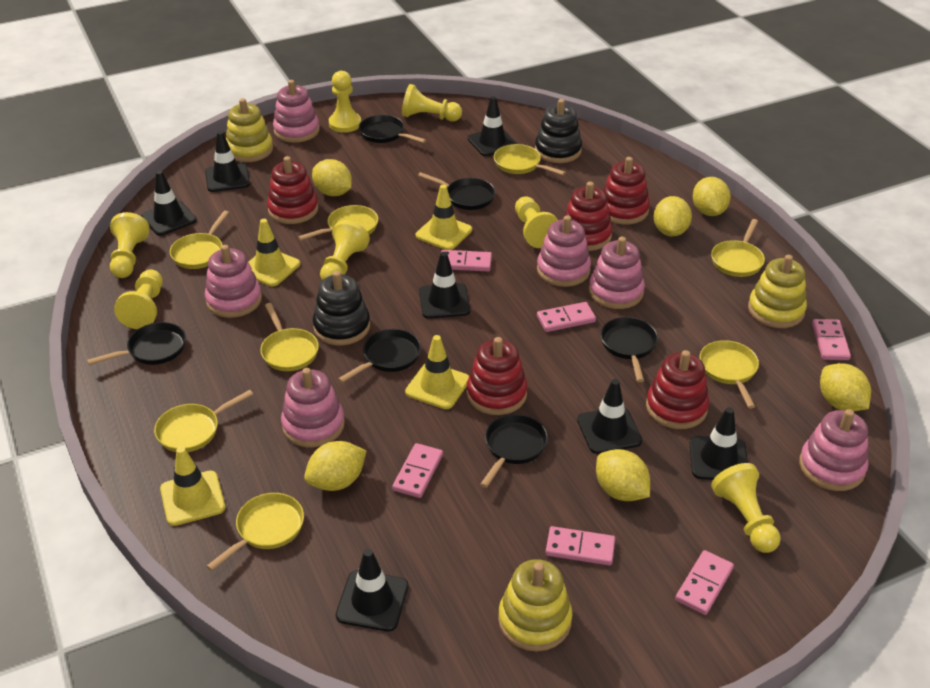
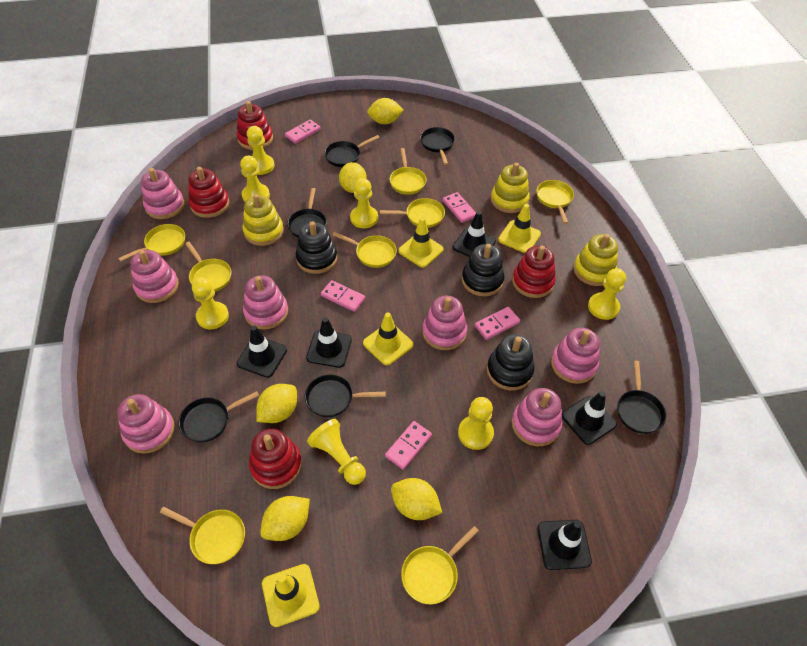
black stacking toy: 2 -> 3
black traffic cone: 7 -> 5
pink domino: 6 -> 5
pink stacking toy: 6 -> 7
red stacking toy: 5 -> 4
yellow lemon: 6 -> 5

